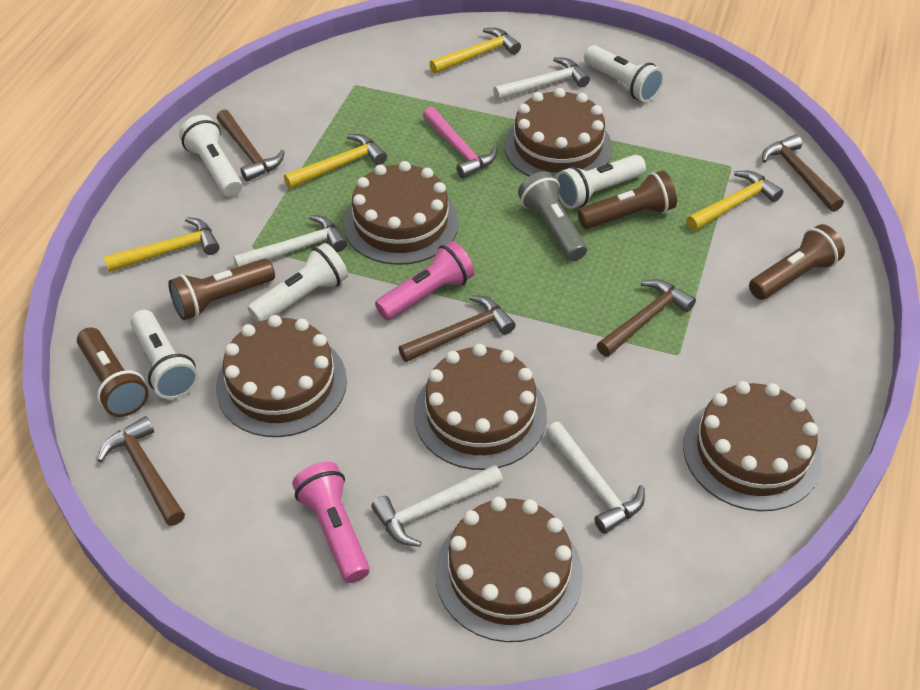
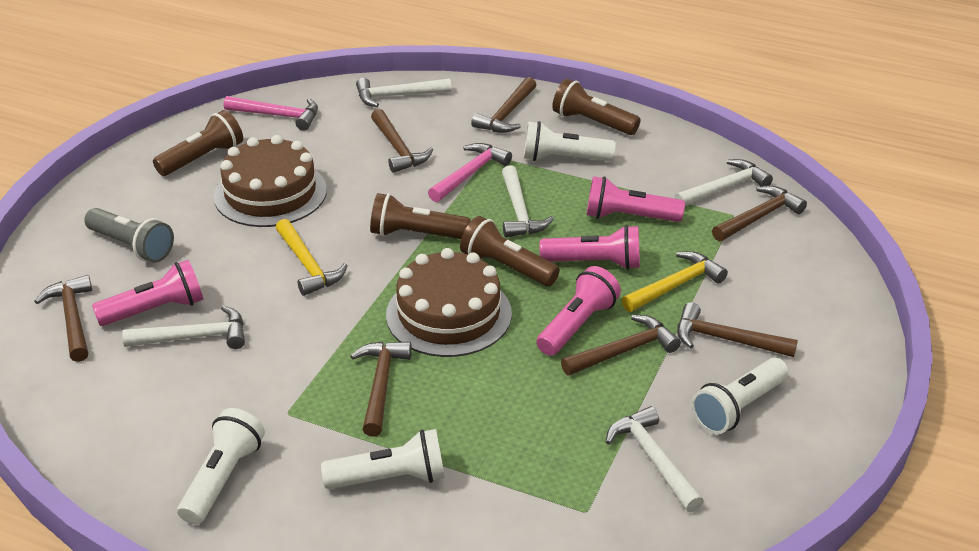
brown cake: 6 -> 2
brown hammer: 5 -> 7
pink flashlight: 2 -> 4
pink hammer: 1 -> 2
white flashlight: 5 -> 4
white hammer: 4 -> 5
yellow hammer: 4 -> 2

